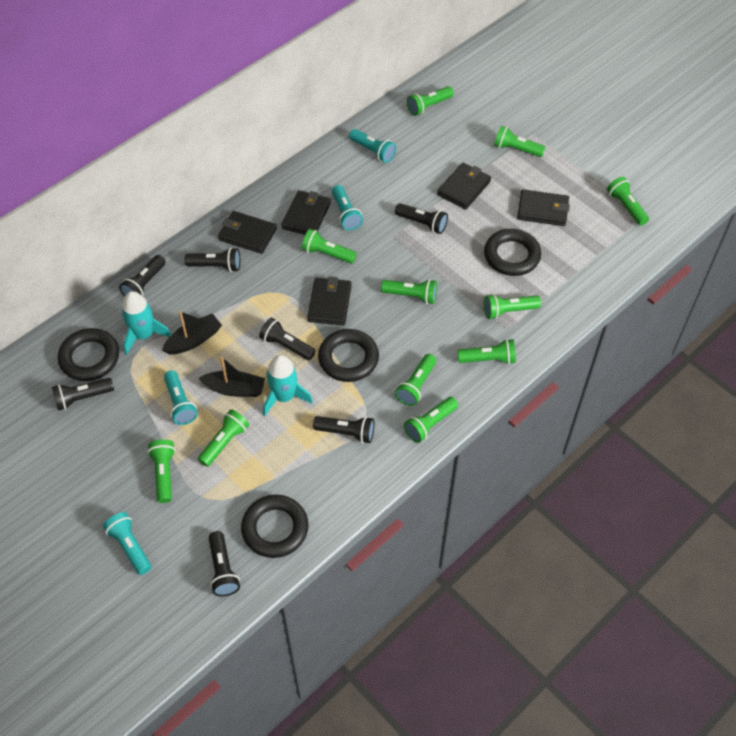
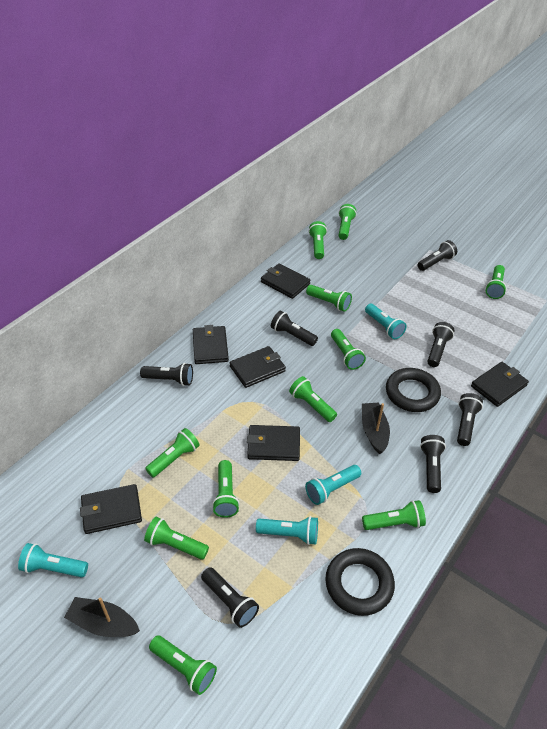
black ring: 4 -> 2
black wallet: 5 -> 6
turquoise rocket: 2 -> 0

